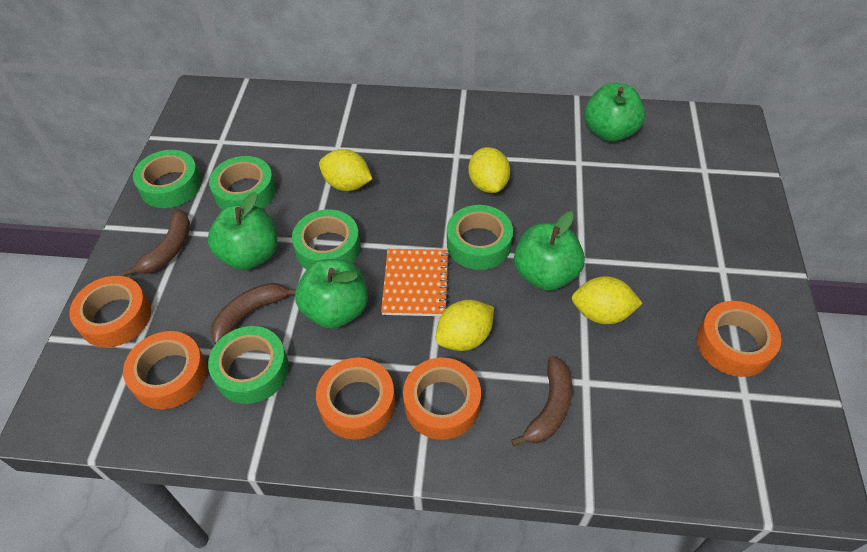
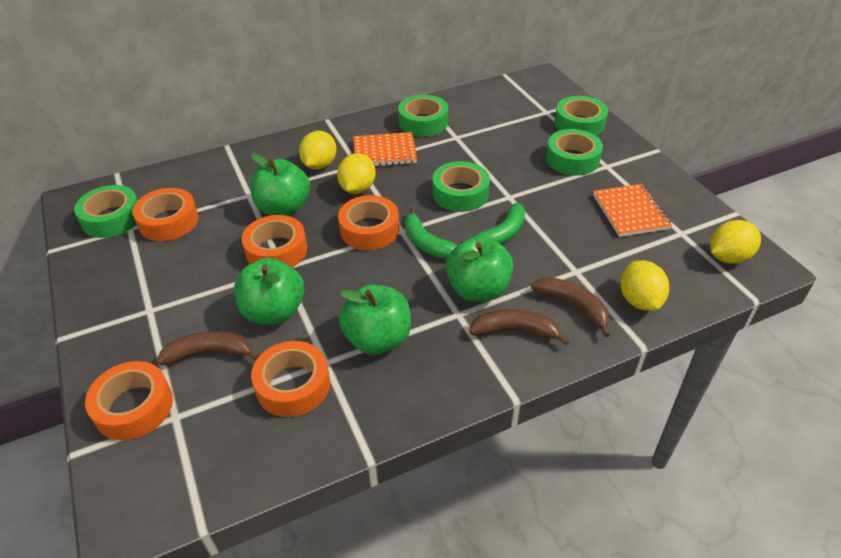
green banana: 0 -> 2
orange notebook: 1 -> 2

